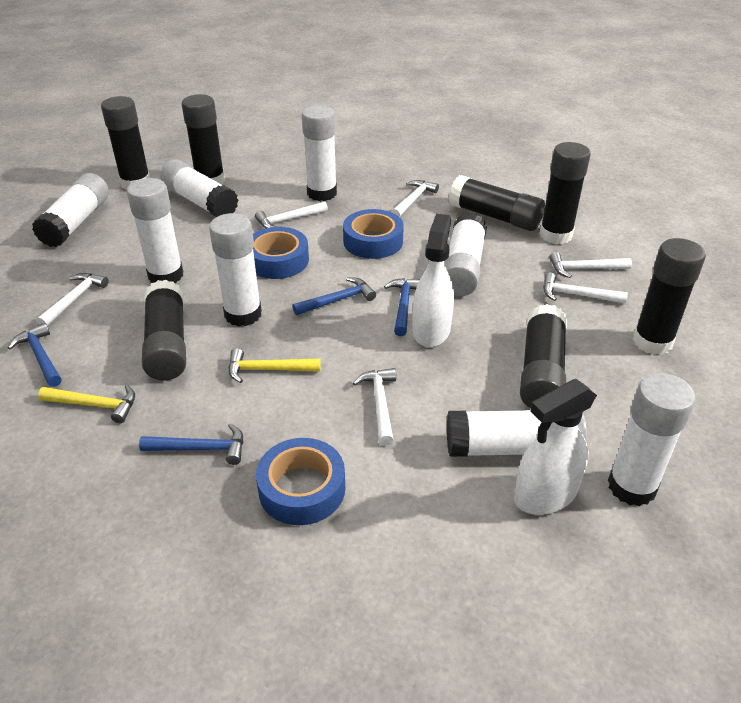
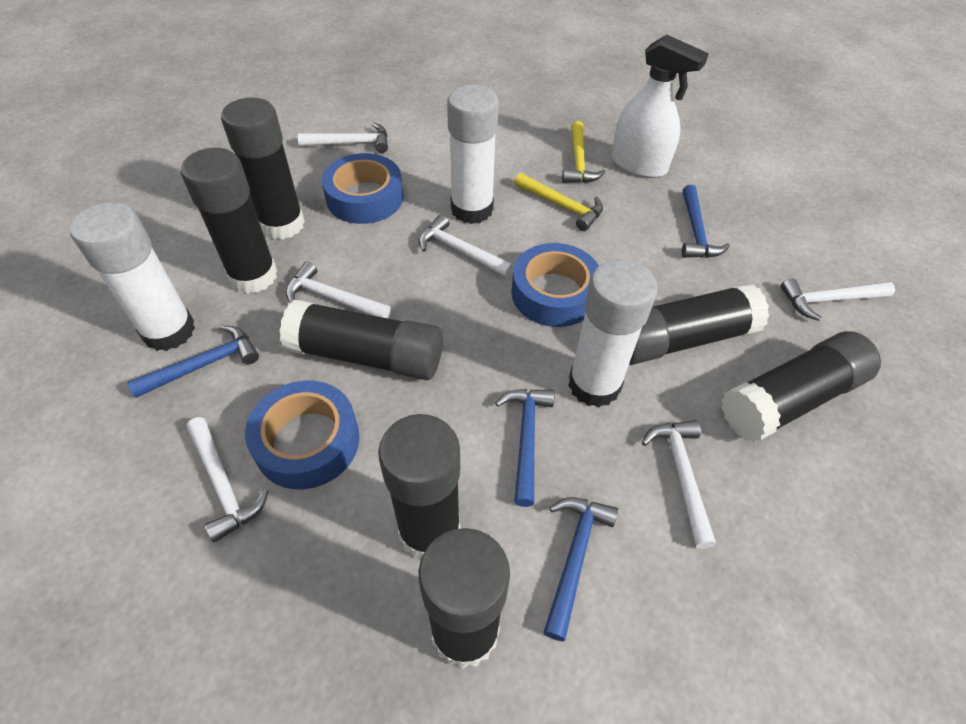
white glue stick: 8 -> 3
white spray bottle: 2 -> 1

